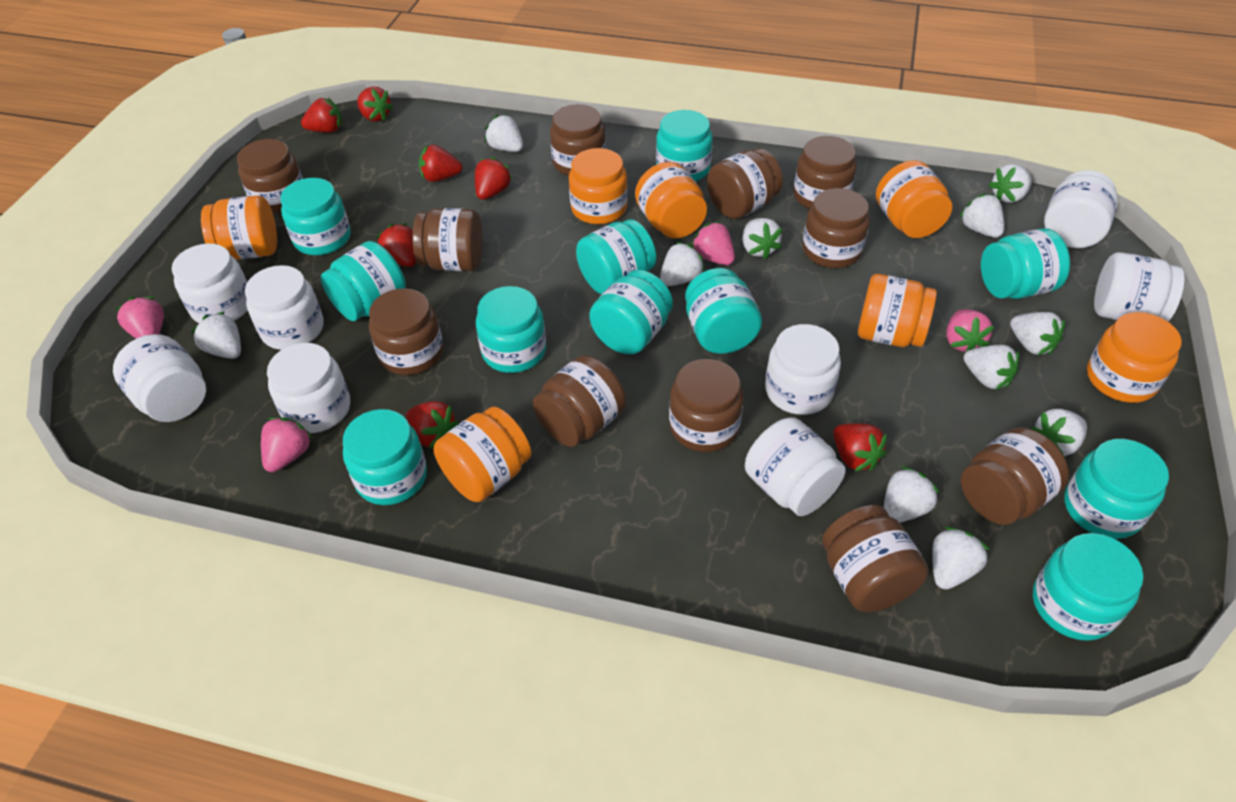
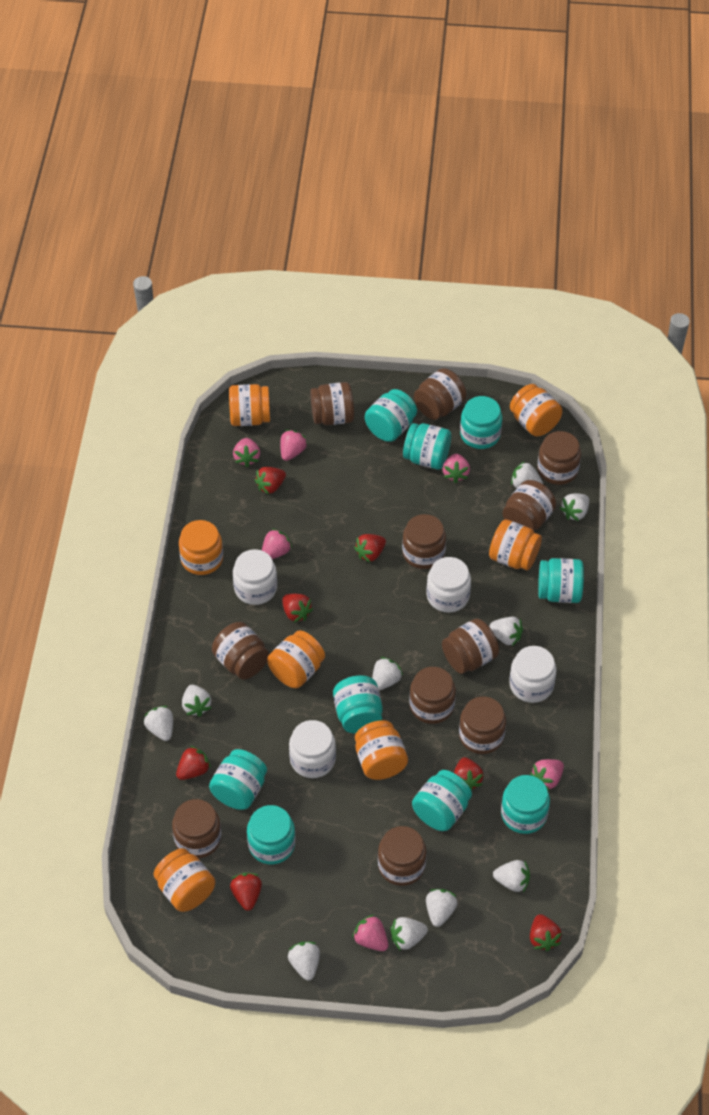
pink strawberry: 4 -> 6
turquoise jar: 11 -> 9
white jar: 8 -> 4
white strawberry: 11 -> 10

